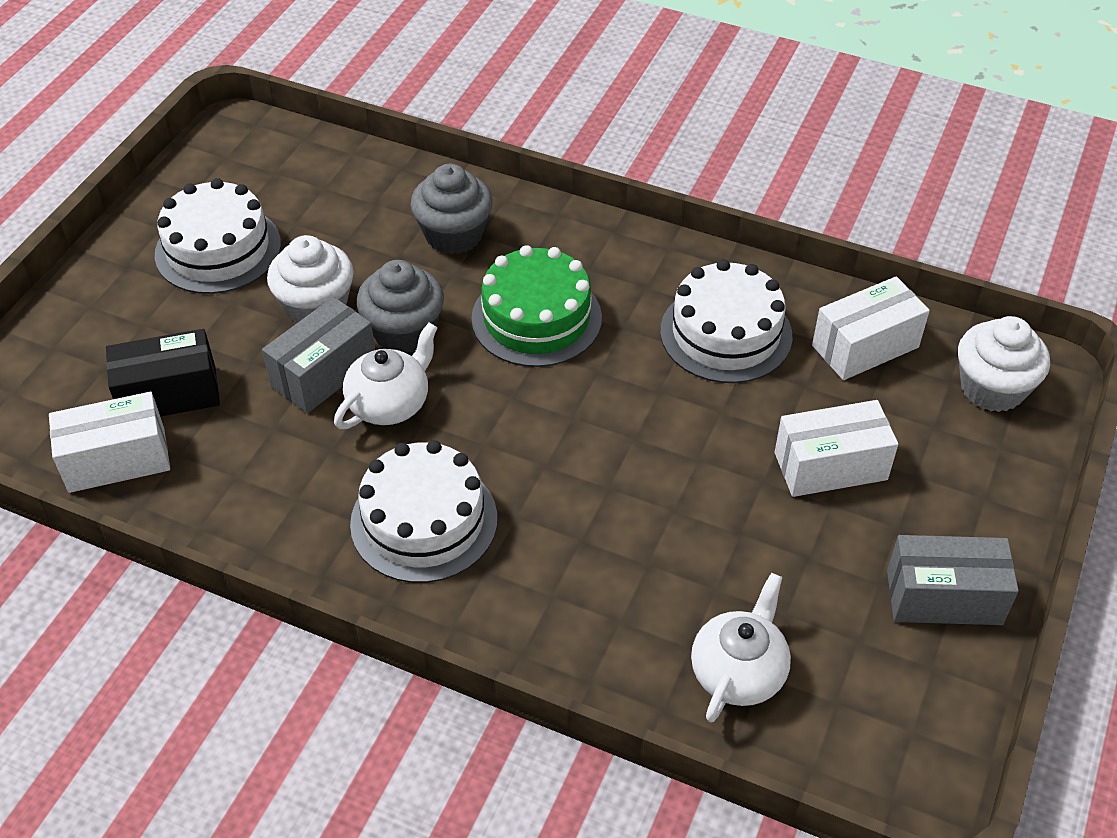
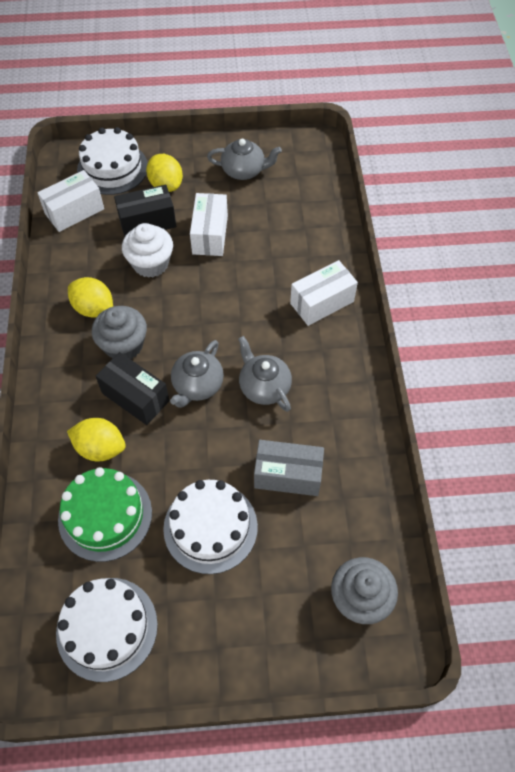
black box: 1 -> 2
grey box: 2 -> 1
grey teapot: 0 -> 3
white cupcake: 2 -> 1
white teapot: 2 -> 0
yellow lemon: 0 -> 3

